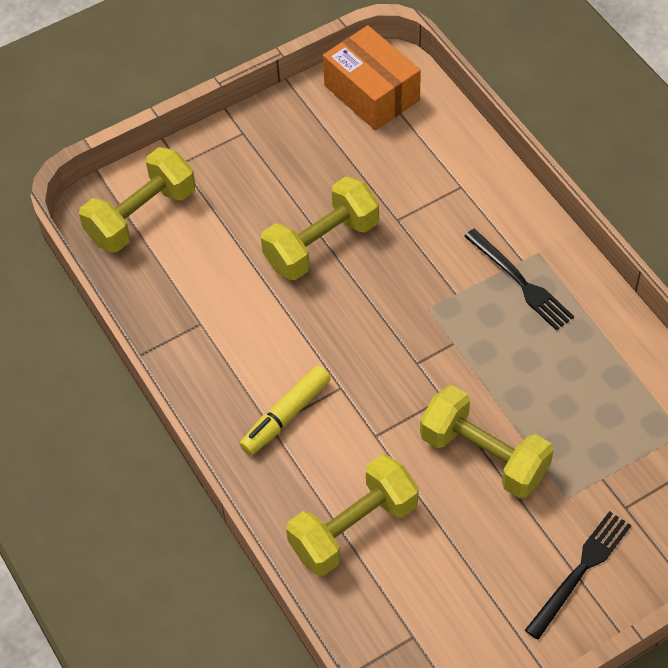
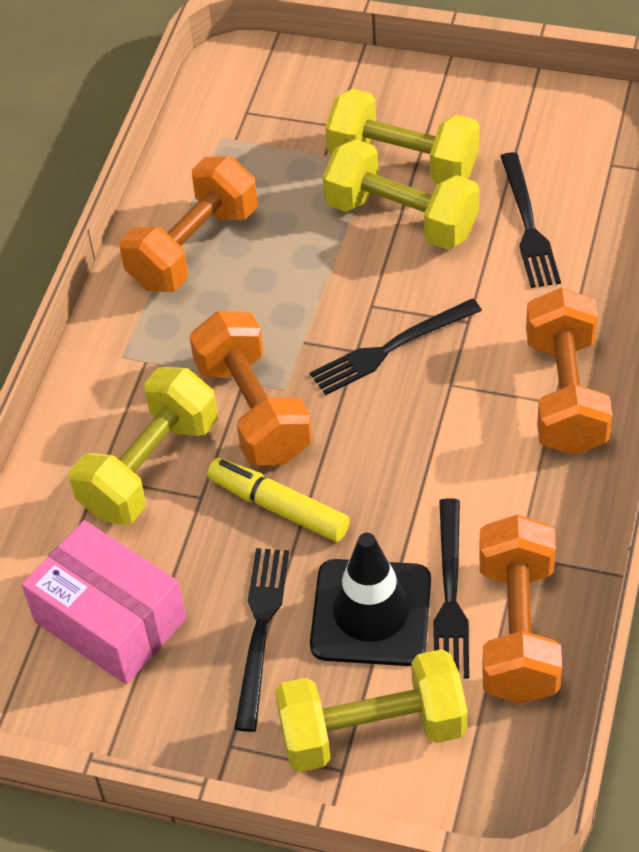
black fork: 2 -> 4
black traffic cone: 0 -> 1
orange box: 1 -> 0
orange dumbbell: 0 -> 4
pink box: 0 -> 1

